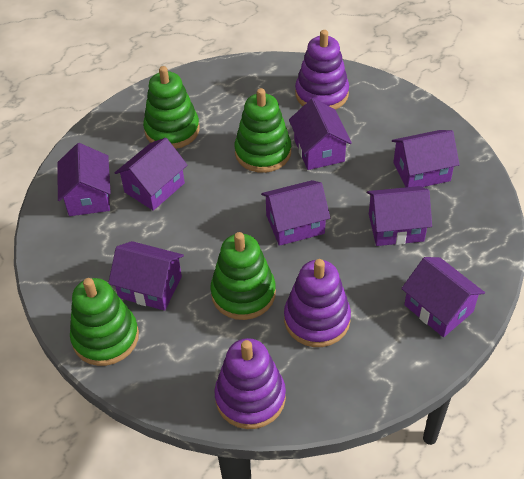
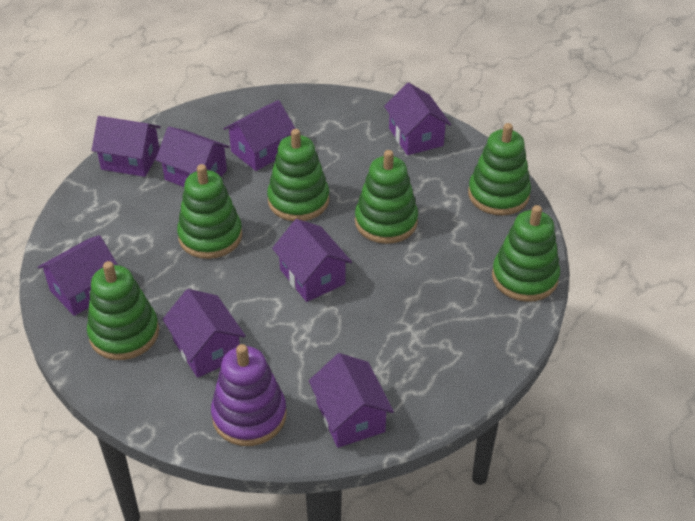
green stacking toy: 4 -> 6
purple stacking toy: 3 -> 1

